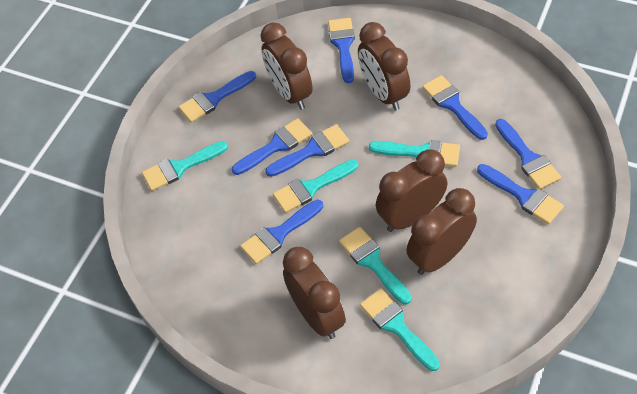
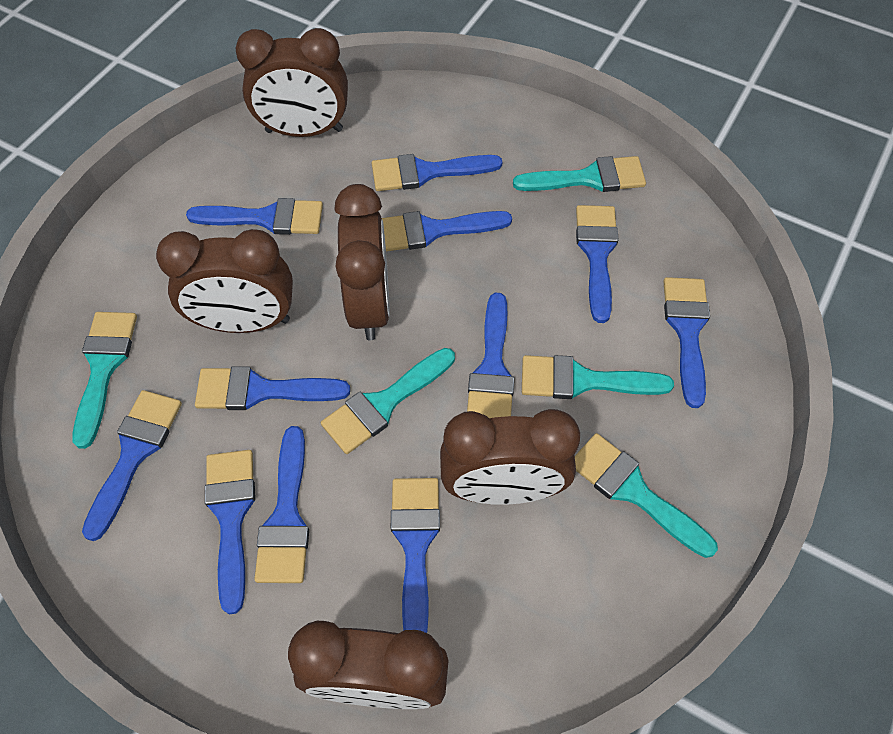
blue brush: 8 -> 11

